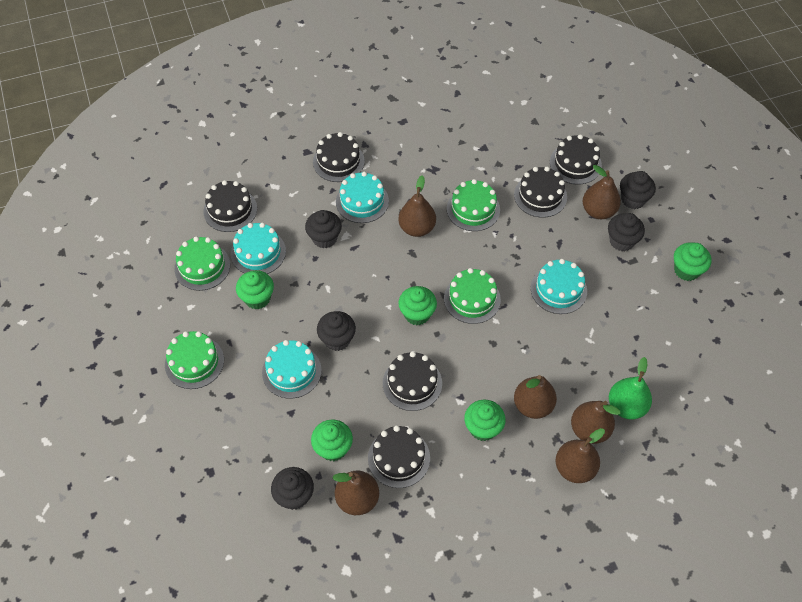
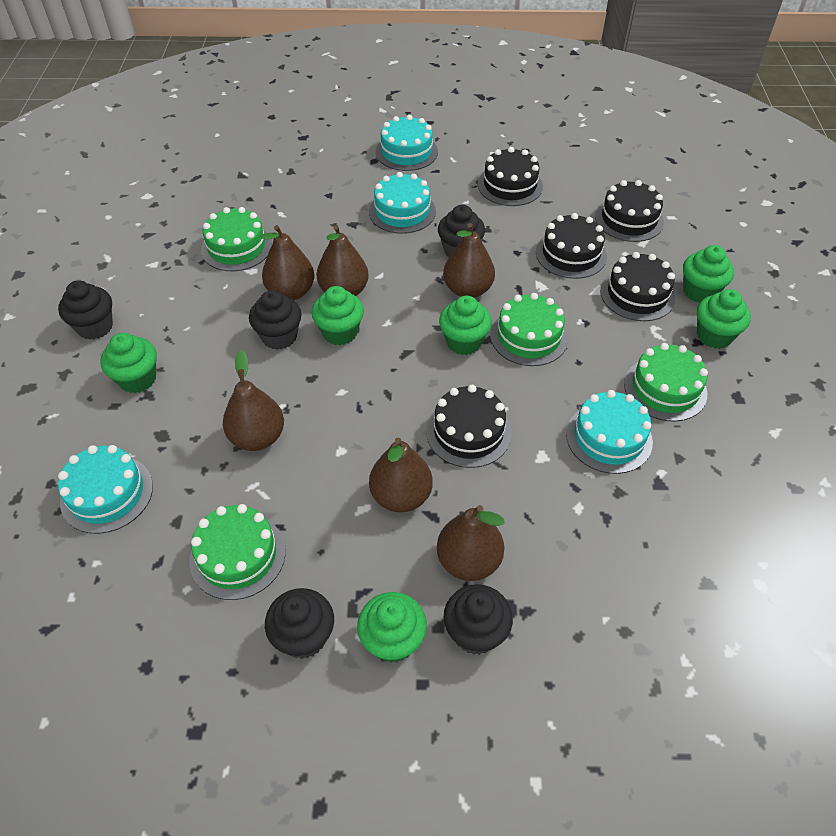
black cake: 6 -> 5
green cupcake: 5 -> 6
green pear: 1 -> 0

